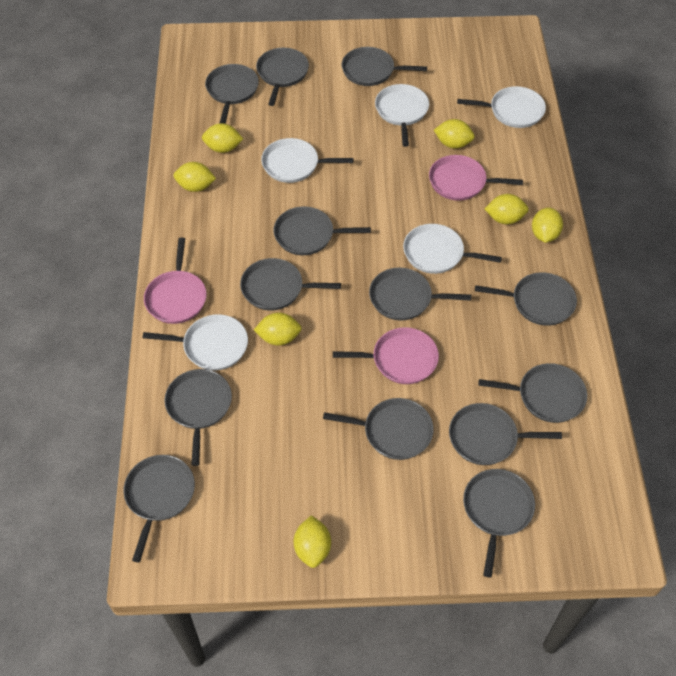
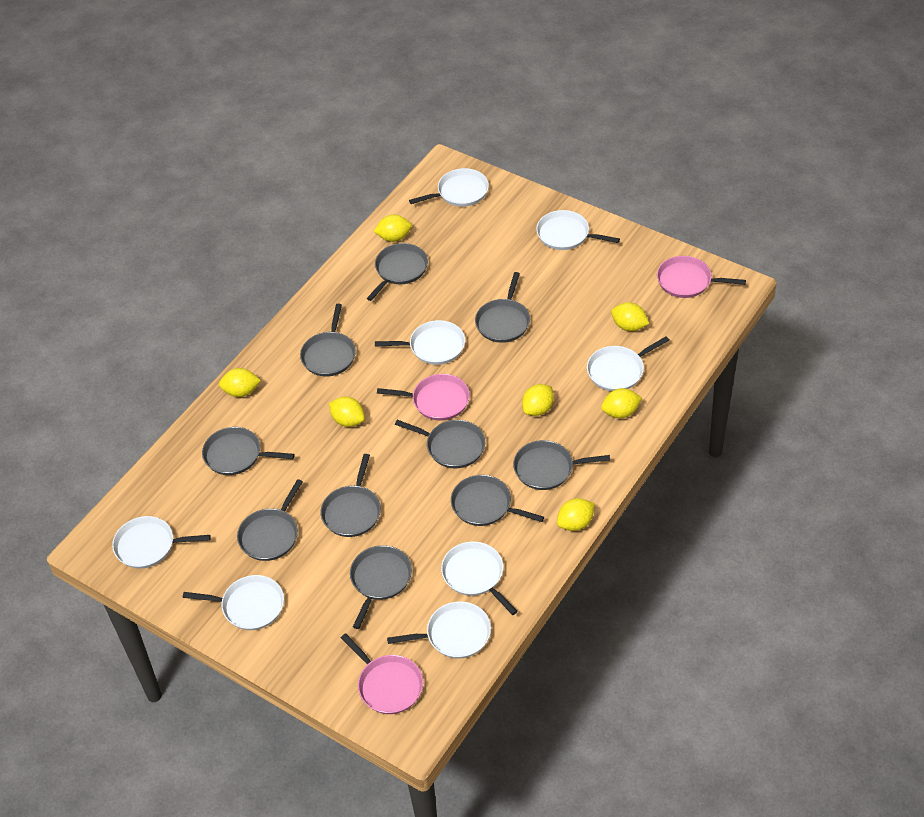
grey pan: 13 -> 10
white pan: 5 -> 8

